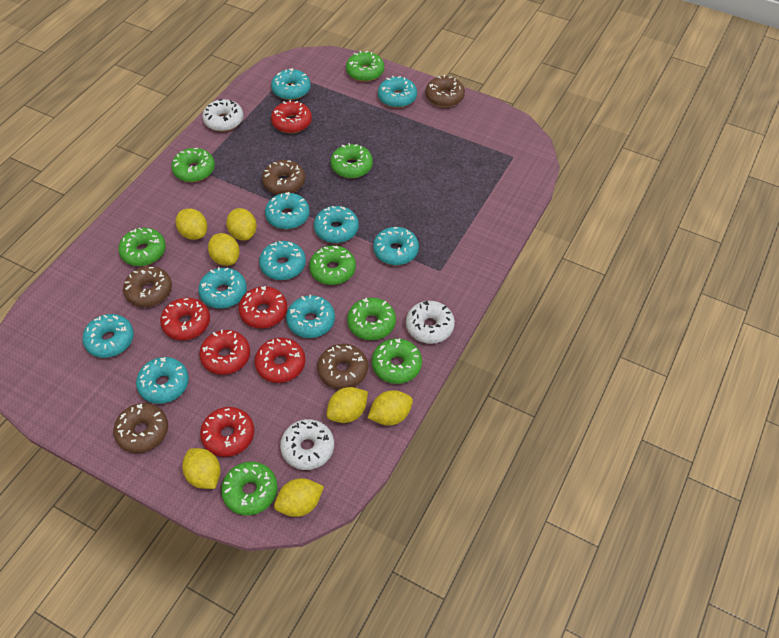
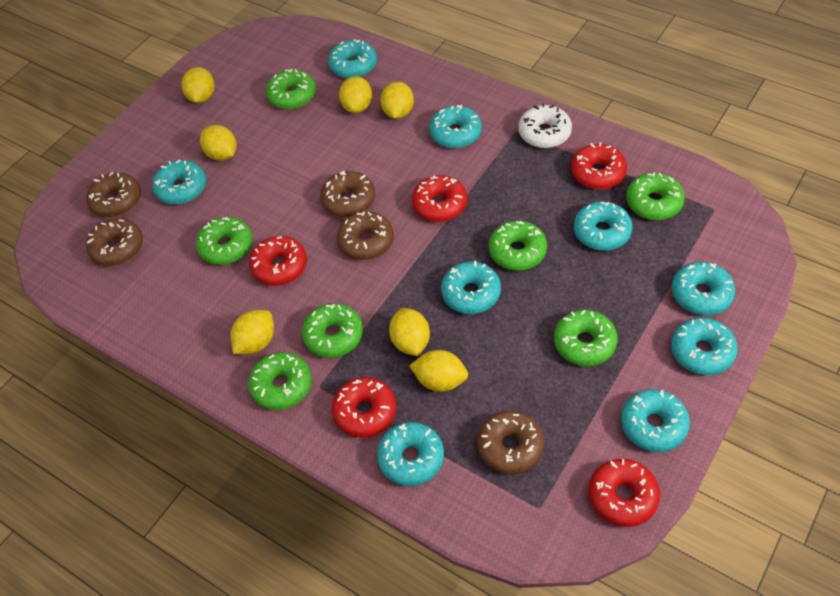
green donut: 8 -> 7
red donut: 6 -> 5
turquoise donut: 10 -> 9
white donut: 3 -> 1

